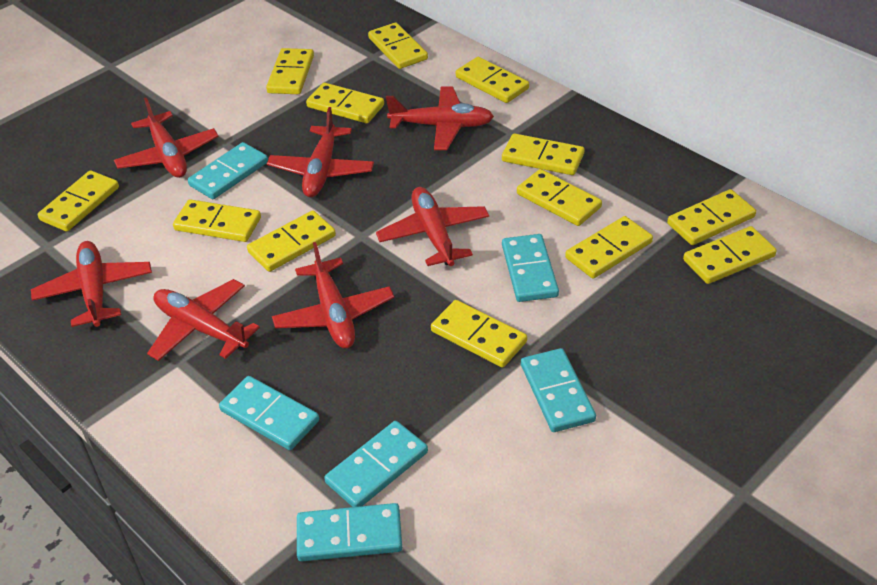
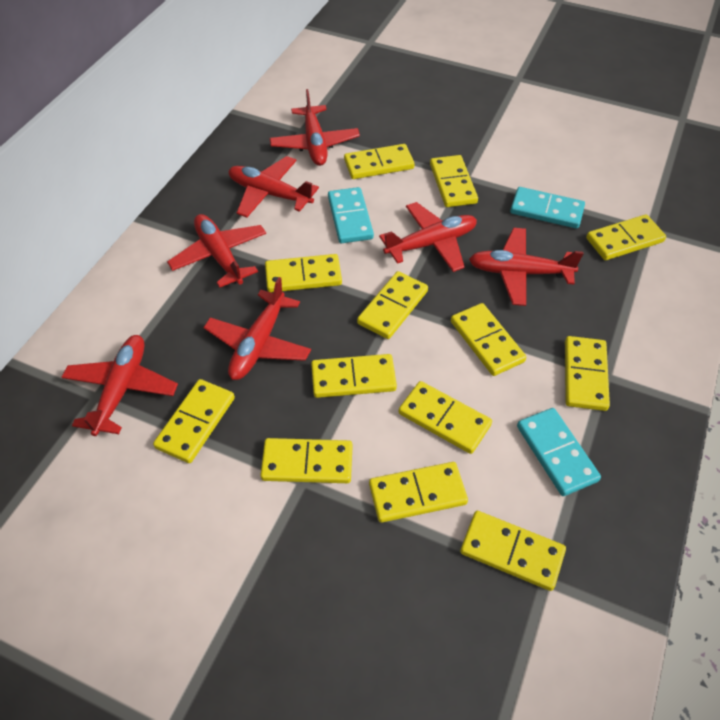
turquoise domino: 6 -> 3

